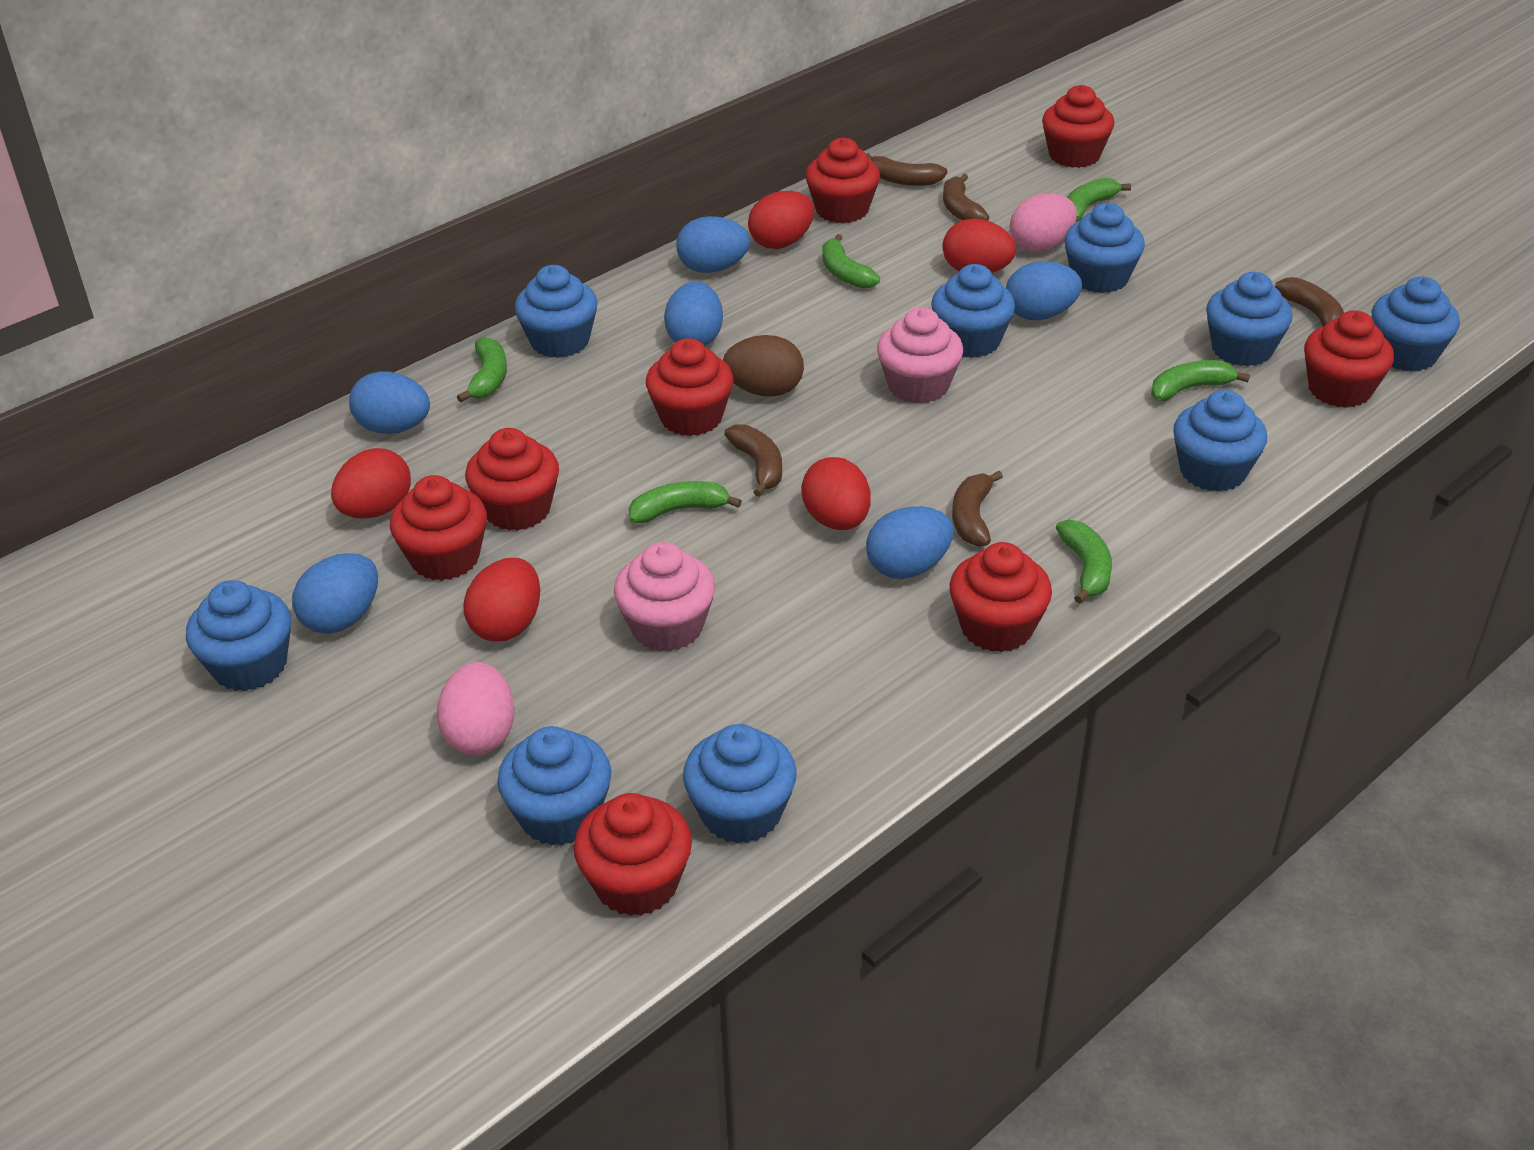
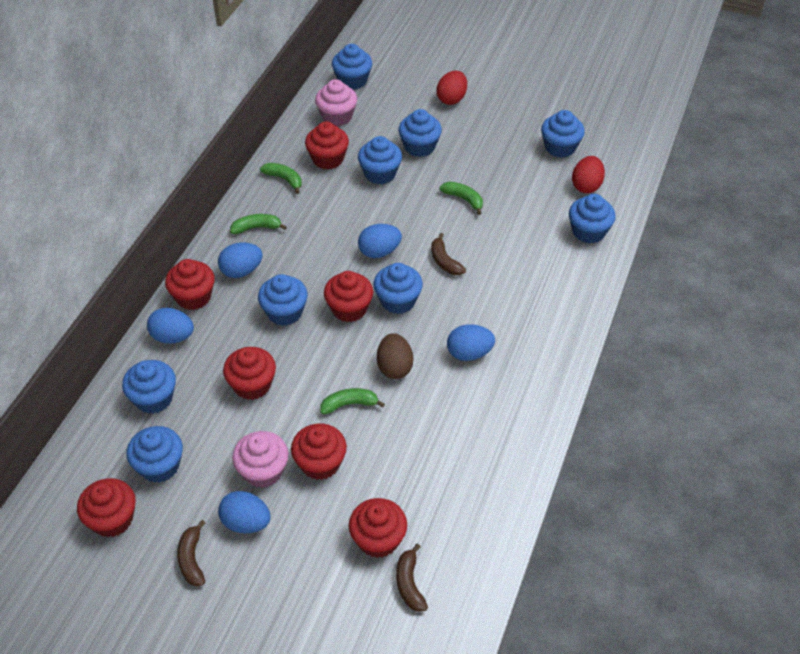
blue egg: 6 -> 5
brown banana: 5 -> 3
green banana: 6 -> 4
pink egg: 2 -> 0
red cupcake: 8 -> 7
red egg: 5 -> 2

